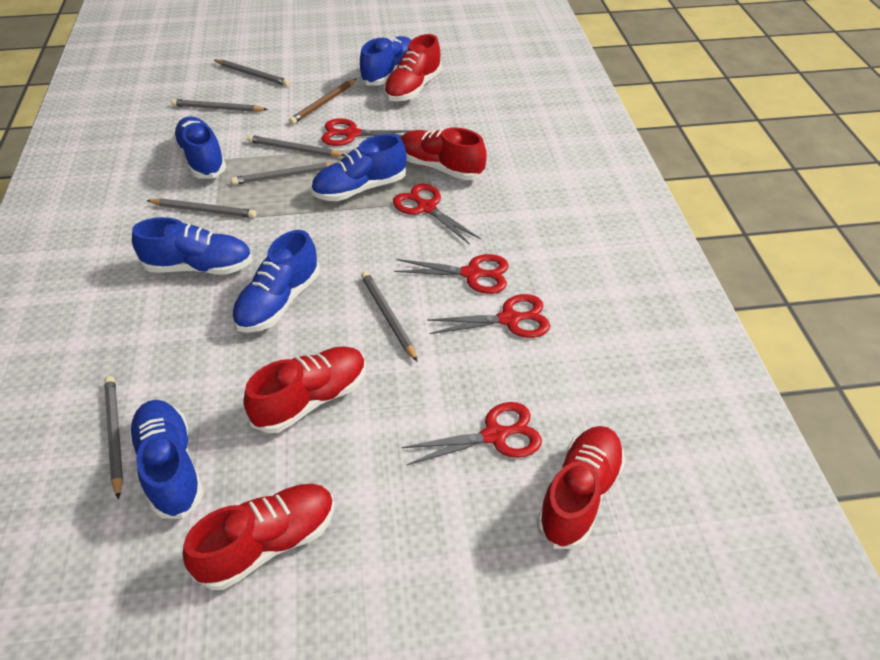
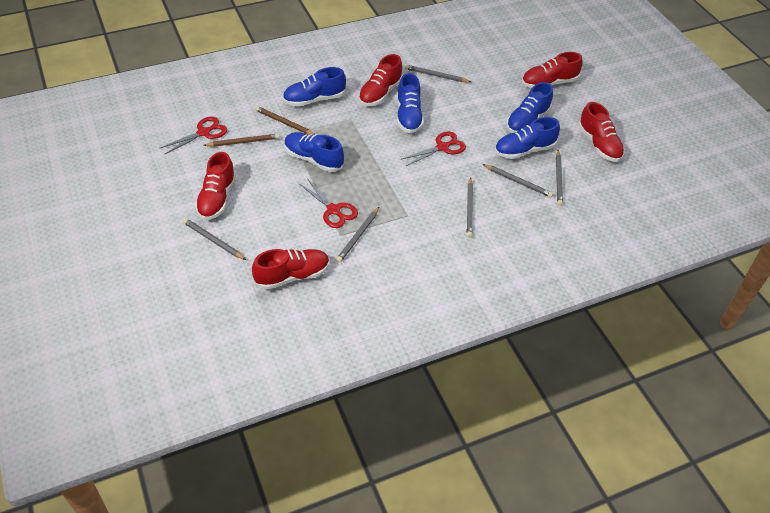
blue shoe: 6 -> 5
brown pencil: 1 -> 2
grey pencil: 7 -> 6
red scissors: 5 -> 3

